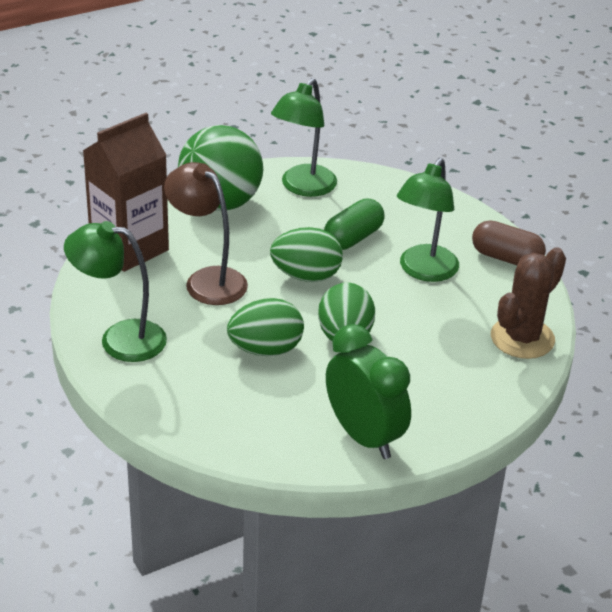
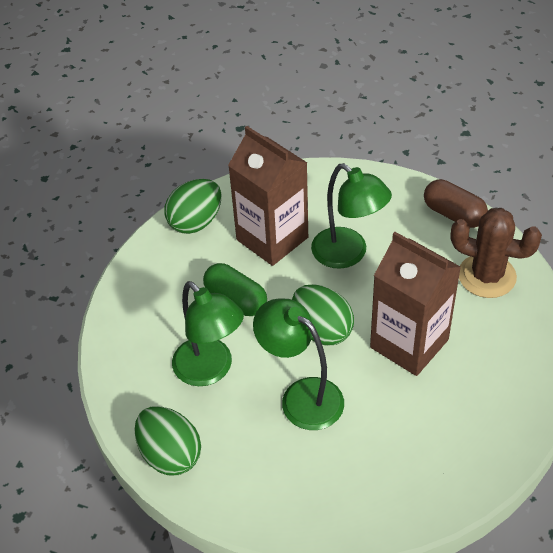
brown carton: 1 -> 2
brown lamp: 1 -> 0
green ball: 1 -> 0
green clock: 1 -> 0

